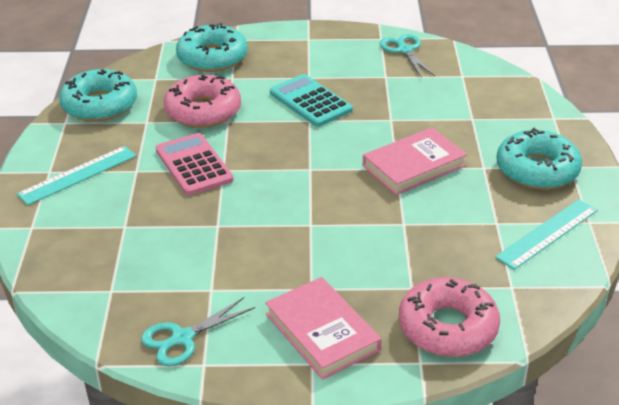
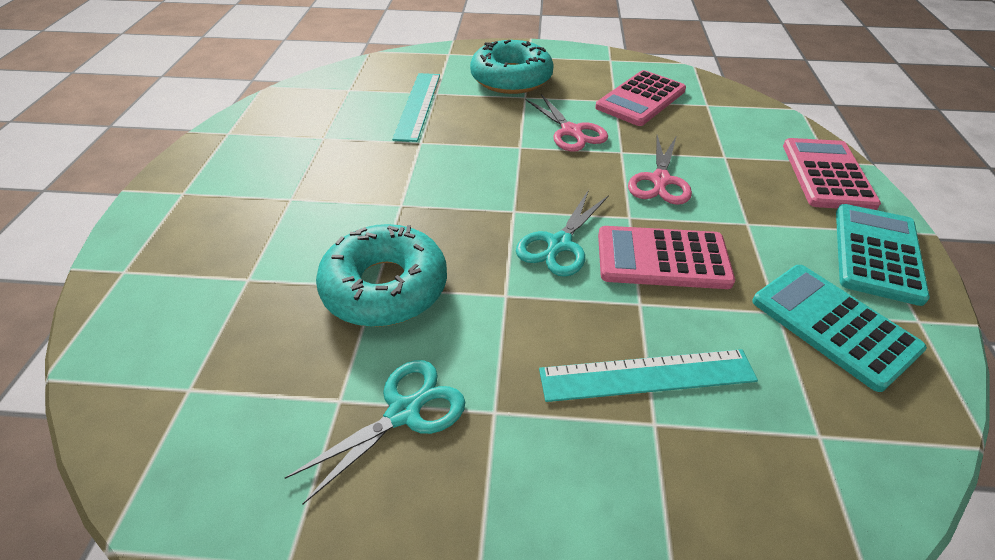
pink book: 2 -> 0
pink calculator: 1 -> 3
pink donut: 2 -> 0
pink scissors: 0 -> 2
turquoise calculator: 1 -> 2
turquoise donut: 3 -> 2

